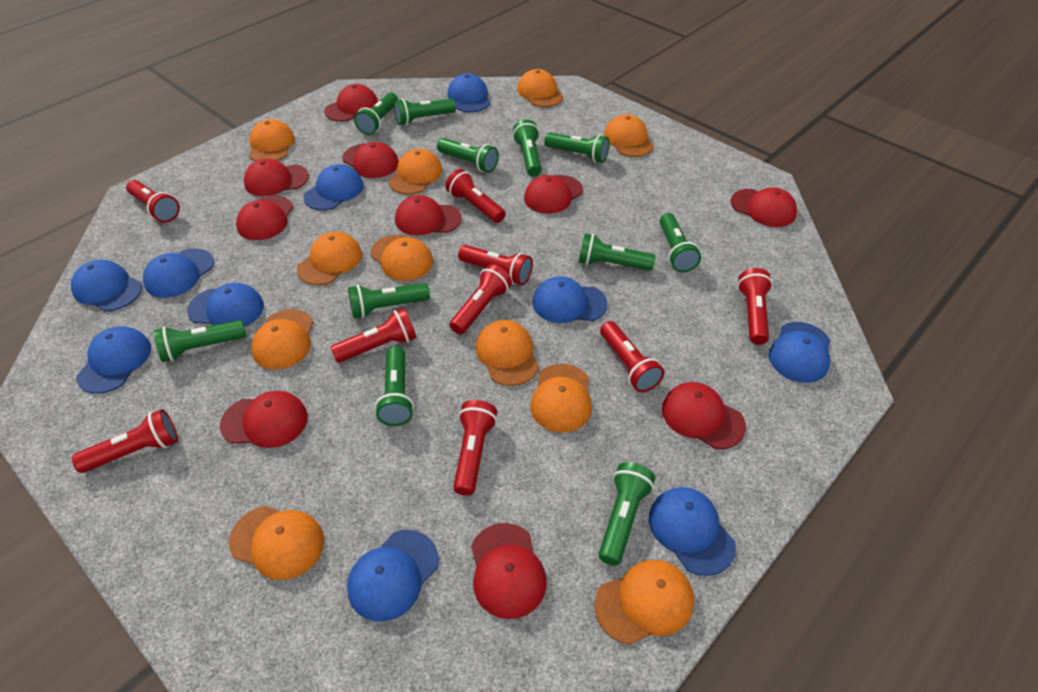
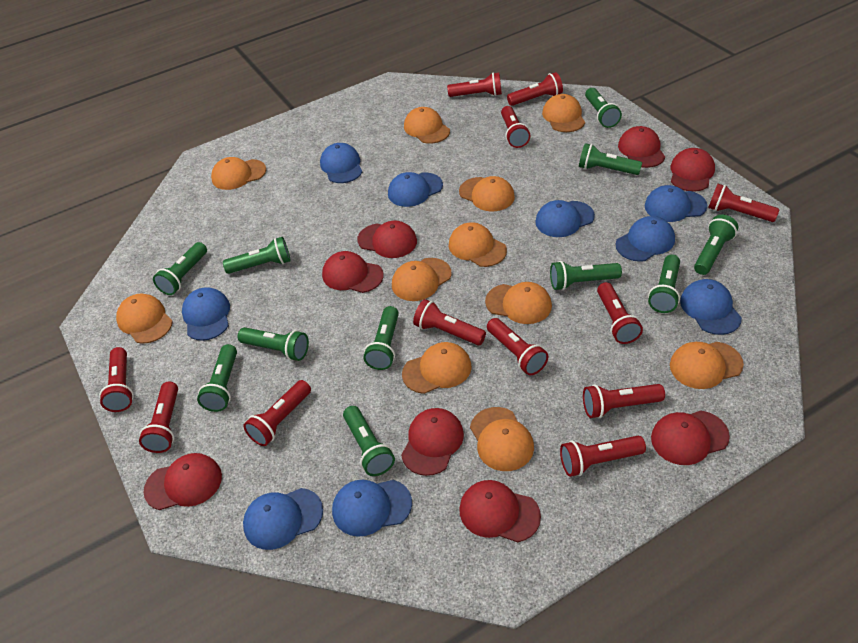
blue cap: 10 -> 9
red cap: 10 -> 8
red flashlight: 9 -> 12

